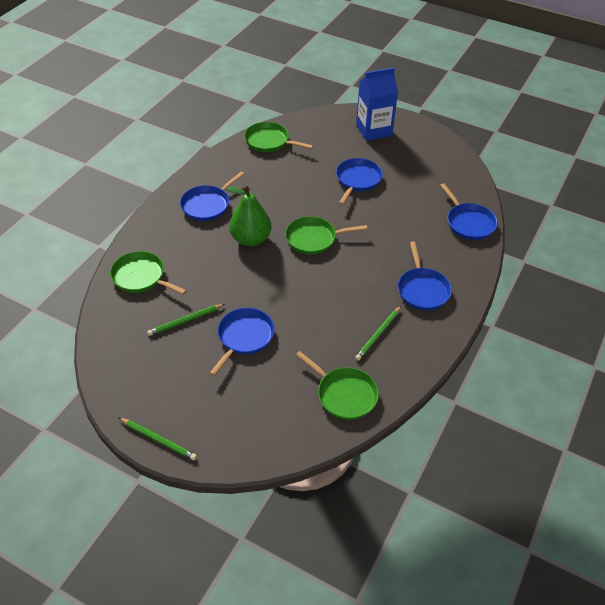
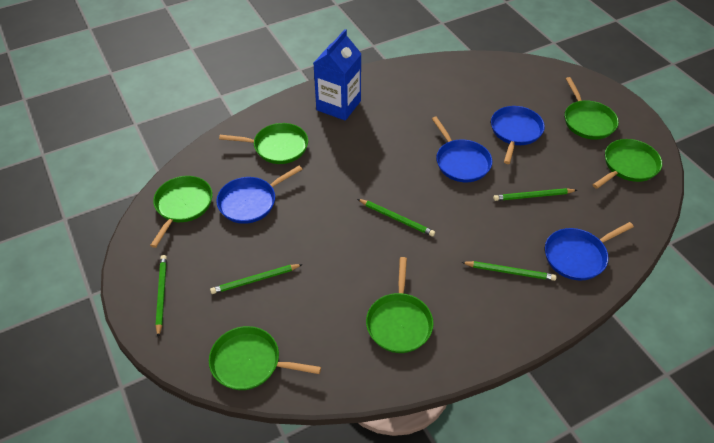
blue pan: 5 -> 4
green pan: 4 -> 6
green pear: 1 -> 0
green pencil: 3 -> 5

